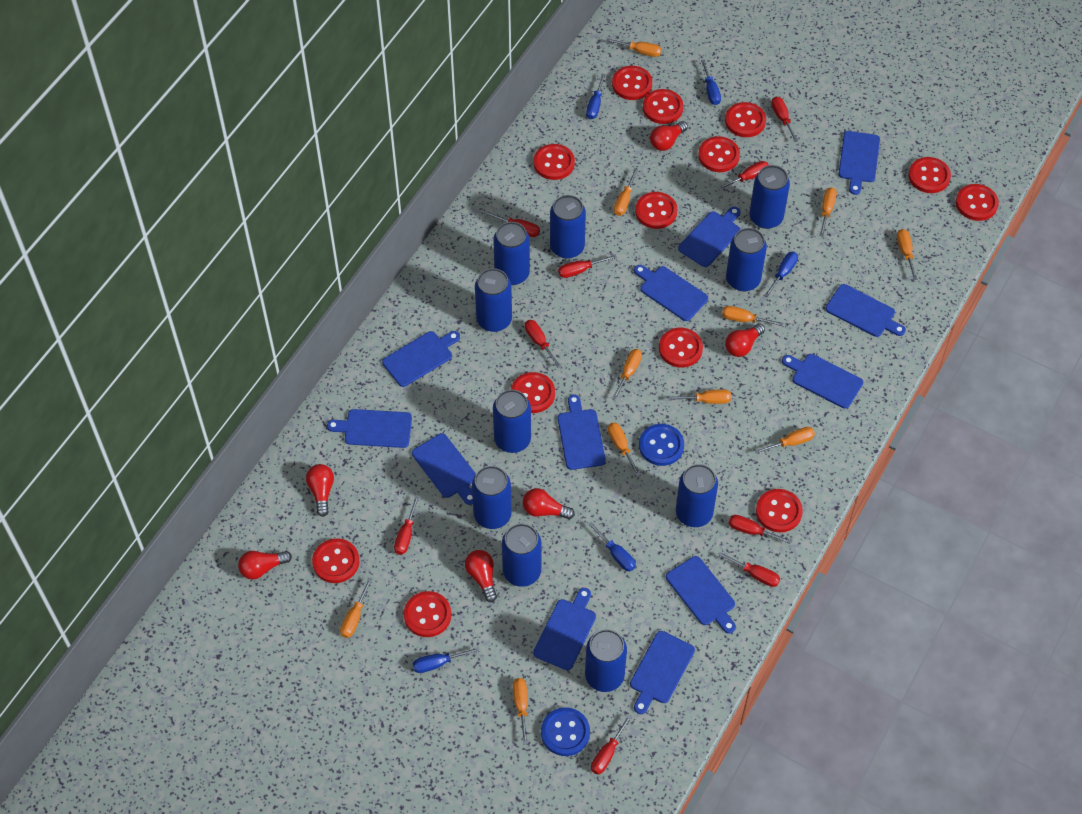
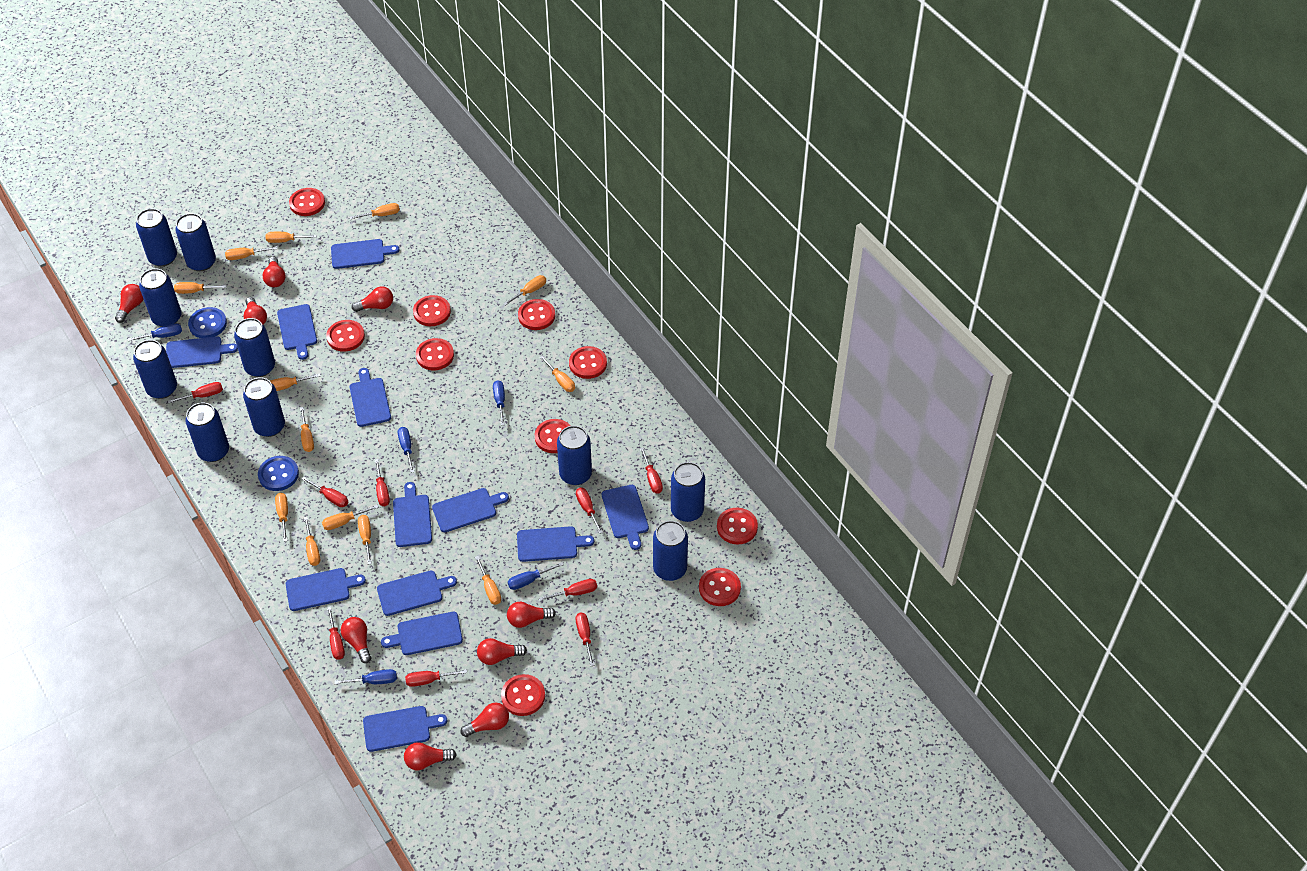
orange screwdriver: 11 -> 13
red button: 13 -> 10
red light bulb: 6 -> 9

